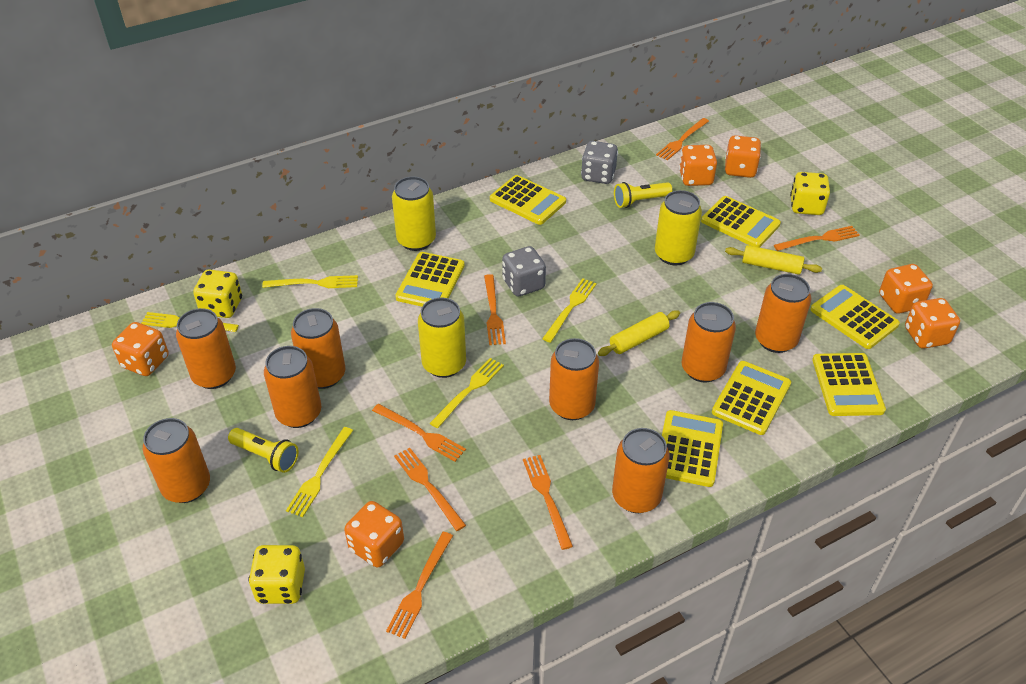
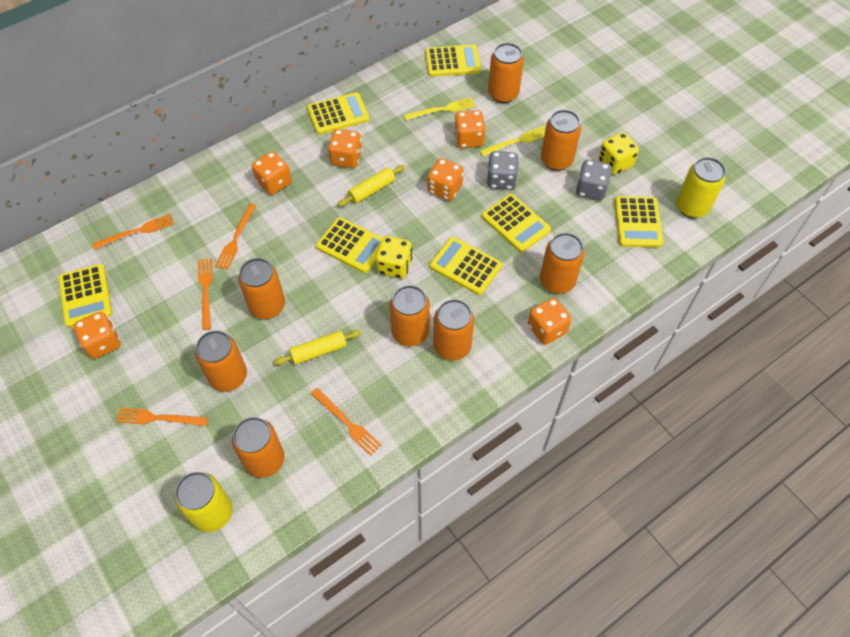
orange fork: 7 -> 5
yellow can: 3 -> 2
yellow dice: 3 -> 2
yellow flashlight: 2 -> 0
yellow fork: 5 -> 2

